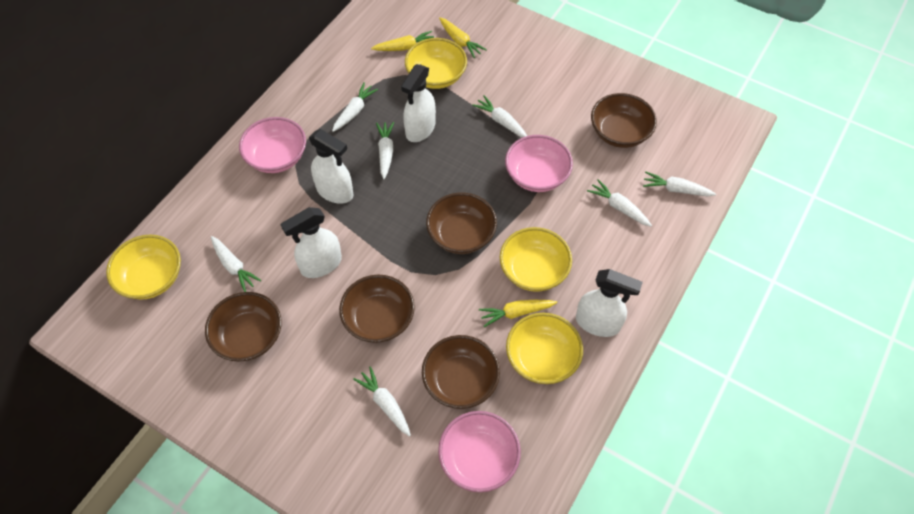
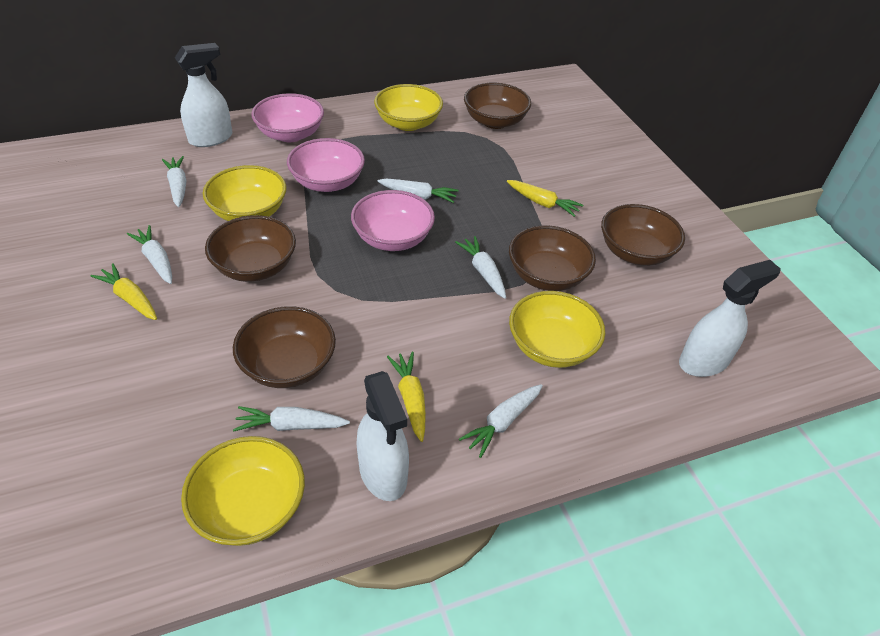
white carrot: 7 -> 6
white spray bottle: 4 -> 3

